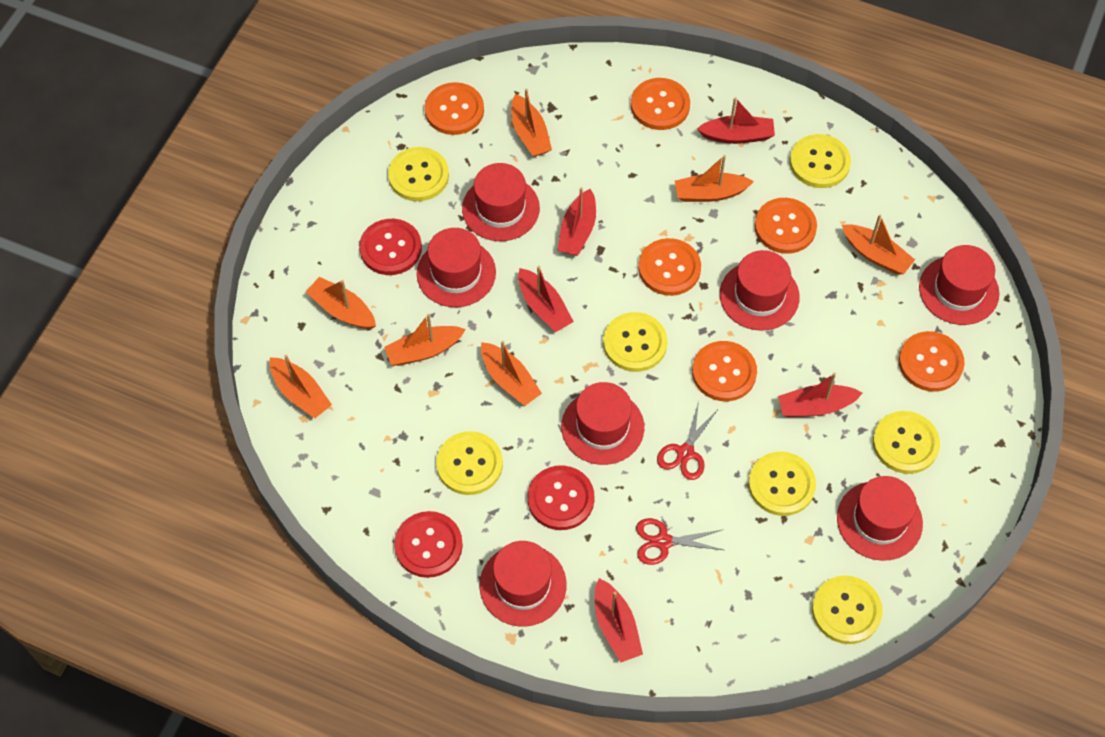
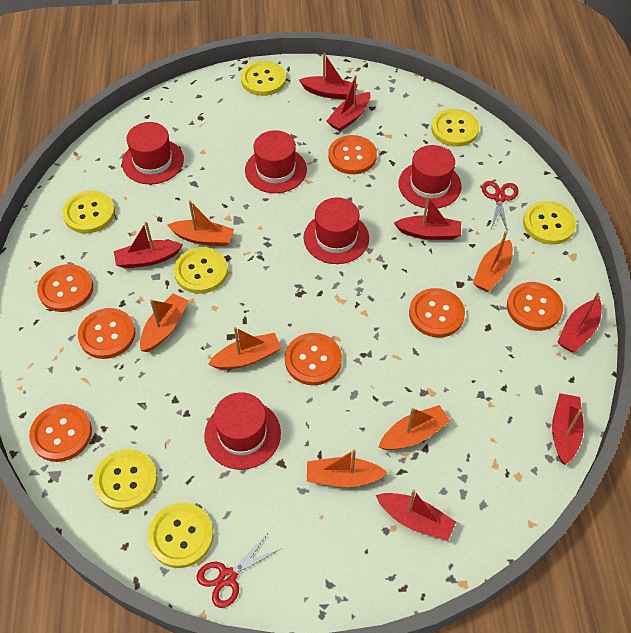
orange boat: 7 -> 6
orange button: 6 -> 7
red boat: 5 -> 7
red button: 3 -> 0
red hat: 7 -> 5

